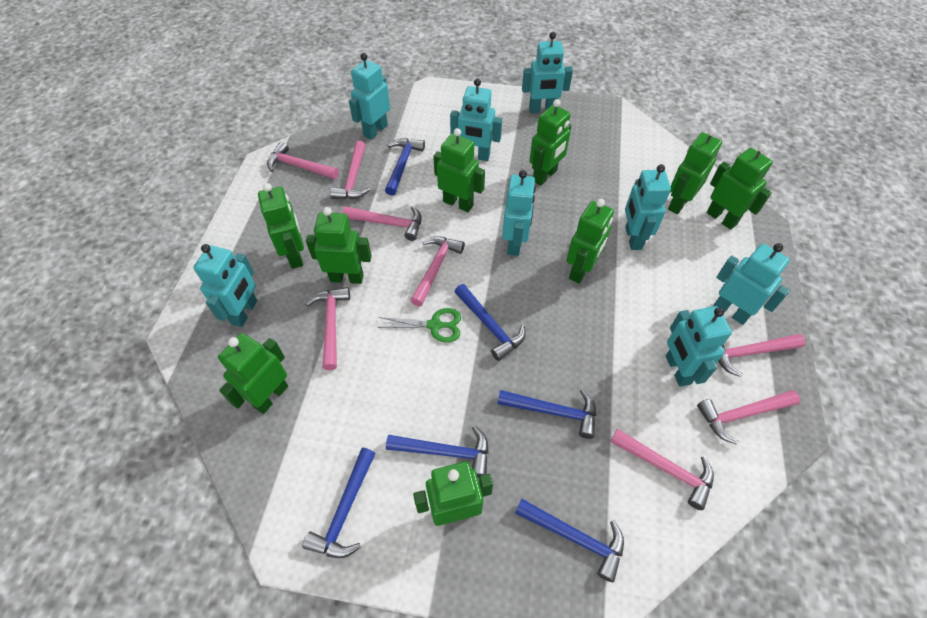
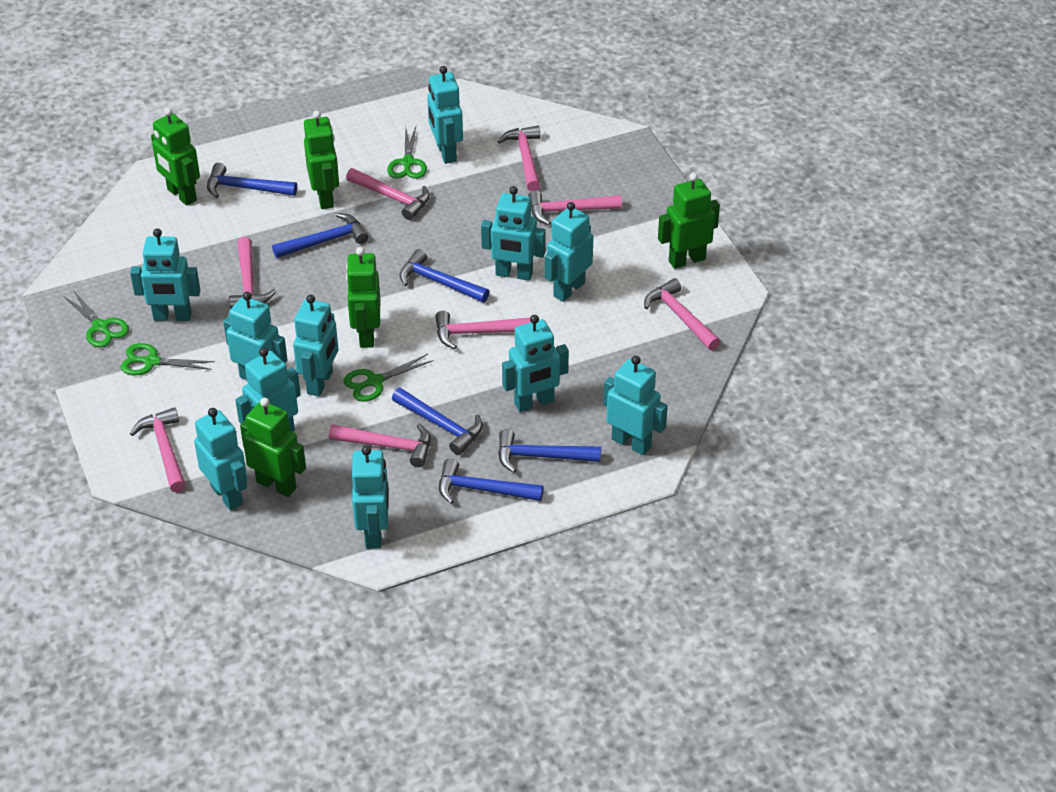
green robot: 9 -> 5
green scissors: 1 -> 4
turquoise robot: 8 -> 11

